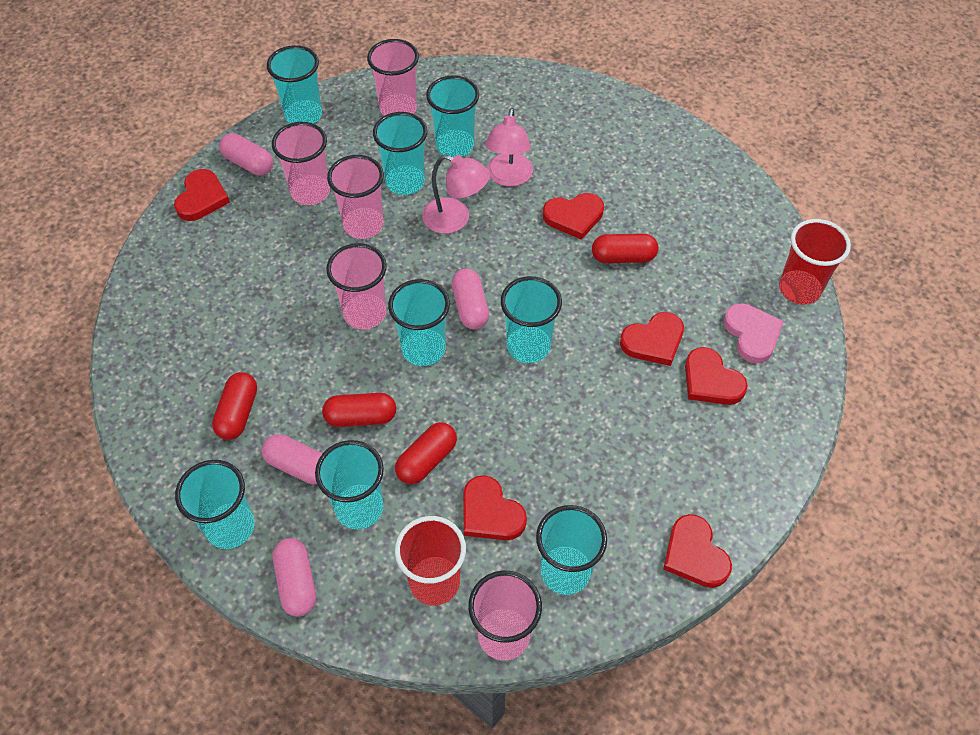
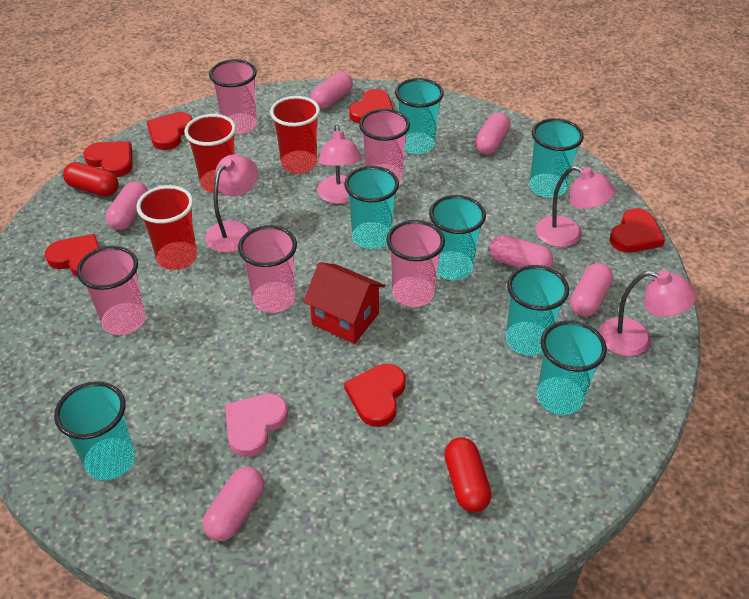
pink capsule: 4 -> 6
pink lamp: 2 -> 4
red capsule: 4 -> 2
red cup: 2 -> 3
red house: 0 -> 1
turquoise cup: 8 -> 7

